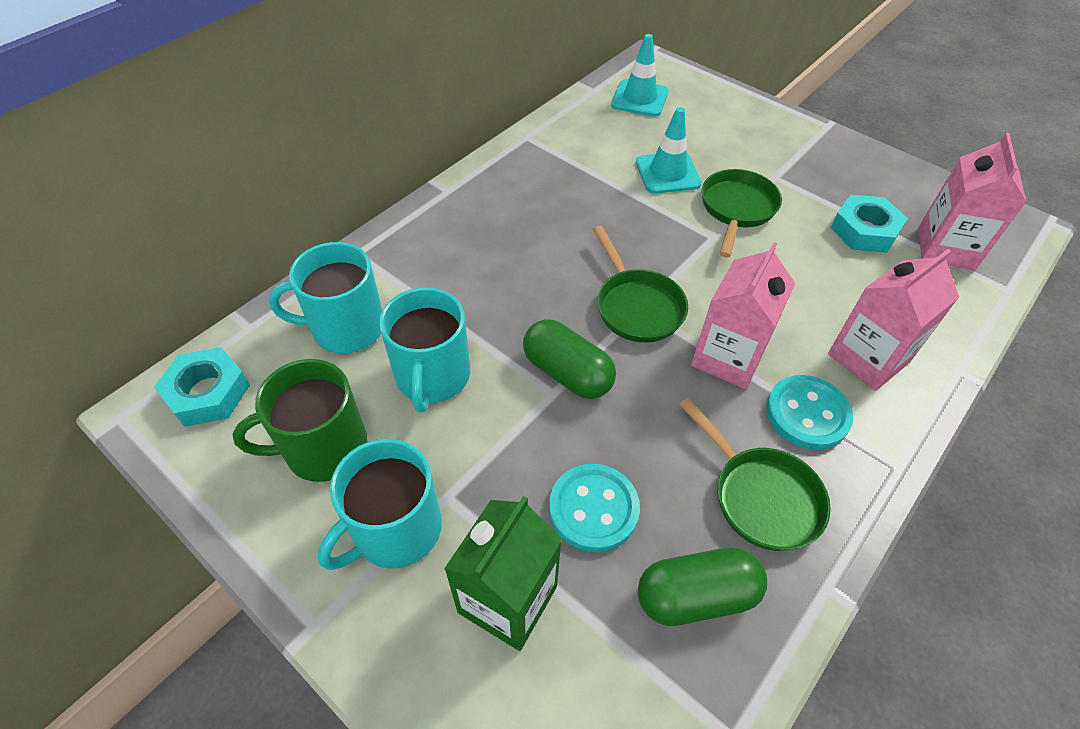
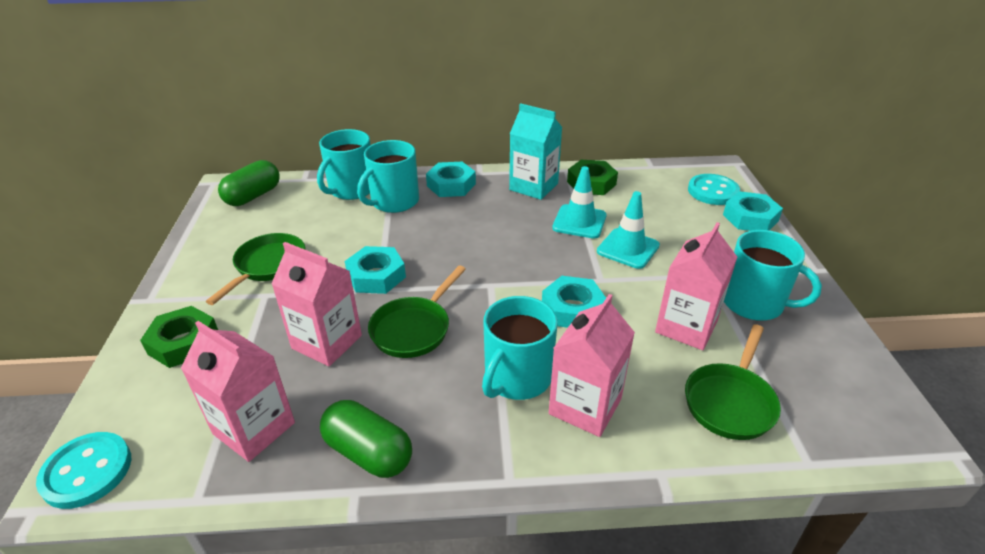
green carton: 1 -> 0
green mug: 1 -> 0
green nut: 0 -> 2
pink carton: 3 -> 4
turquoise carton: 0 -> 1
turquoise mug: 3 -> 4
turquoise nut: 2 -> 4

